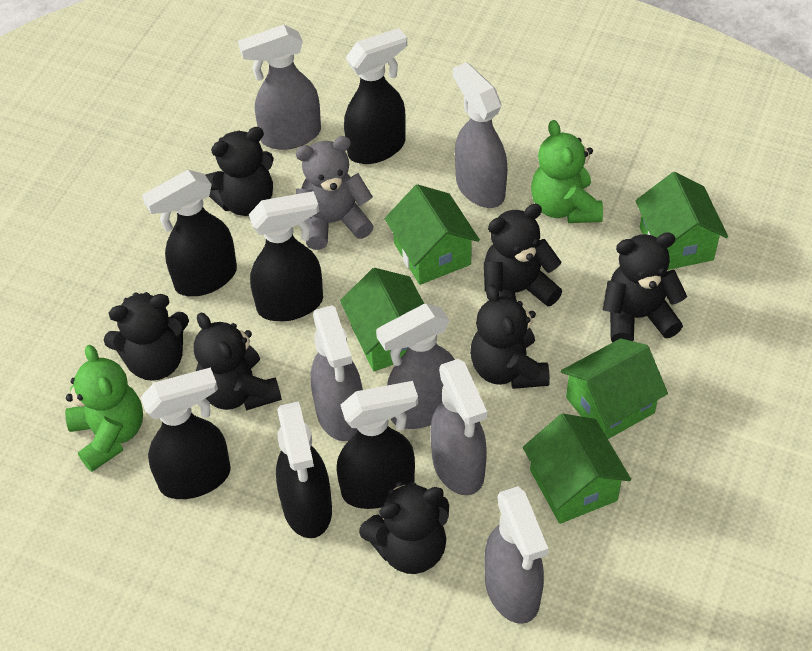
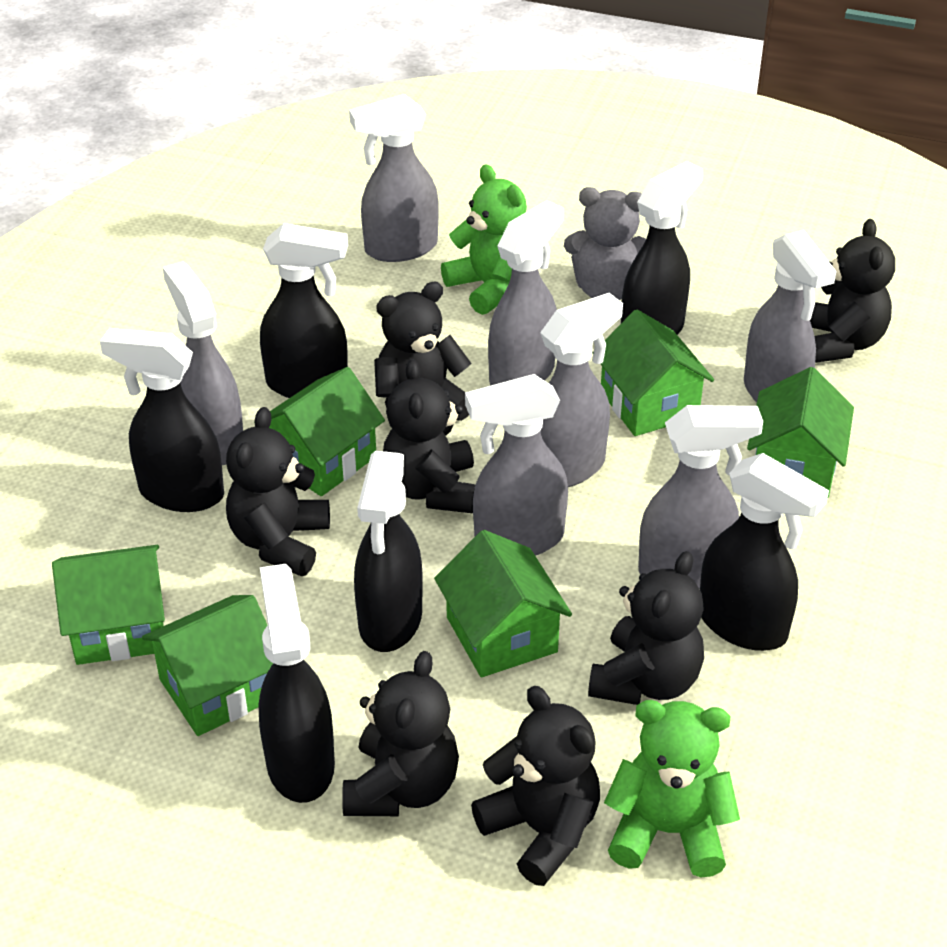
green house: 5 -> 6
grey spray bottle: 6 -> 7

